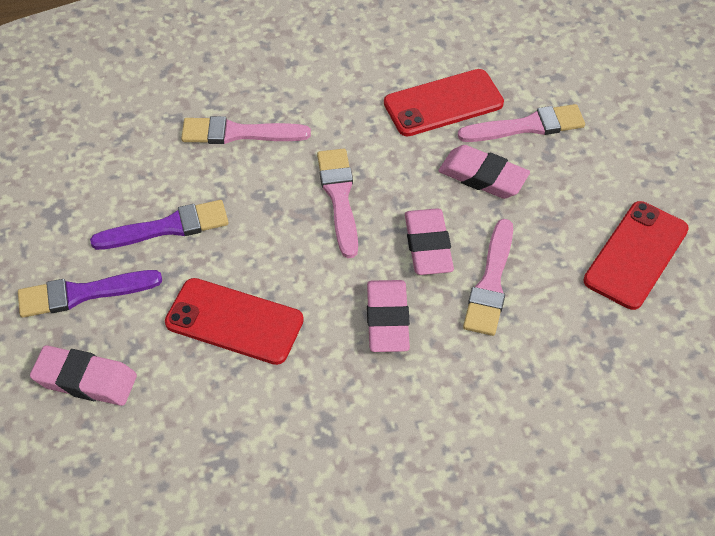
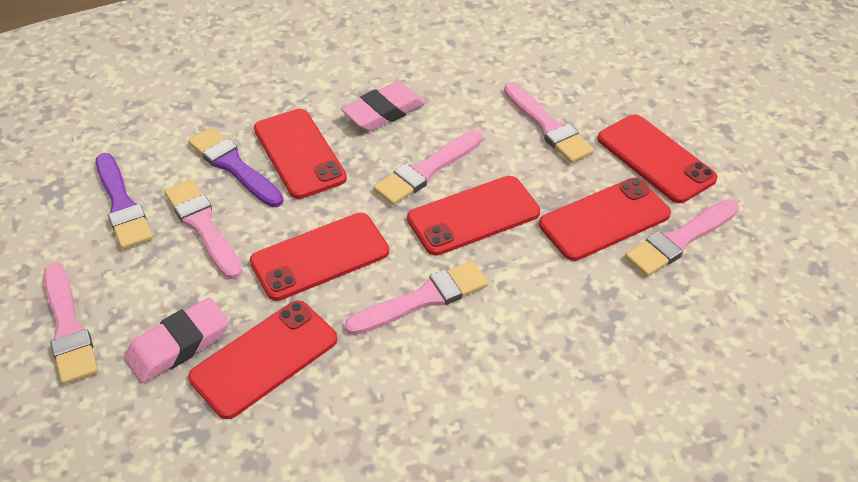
pink brush: 4 -> 6
pink eraser: 4 -> 2
red phone: 3 -> 6

